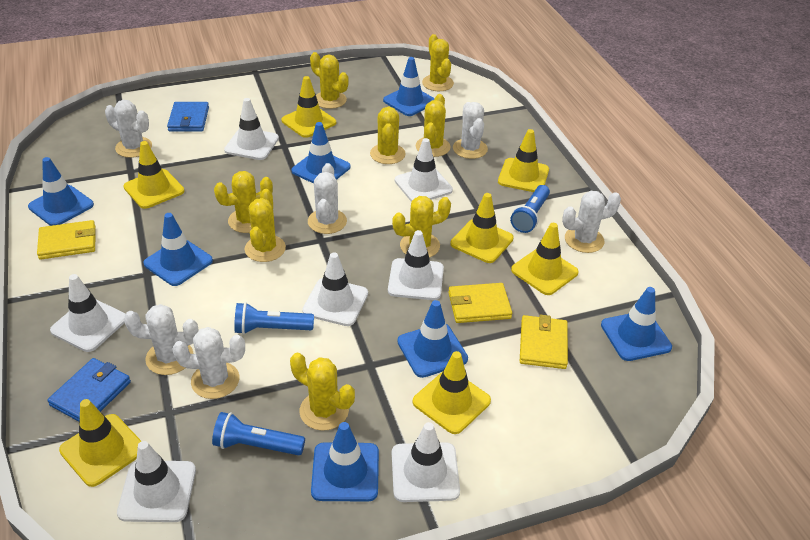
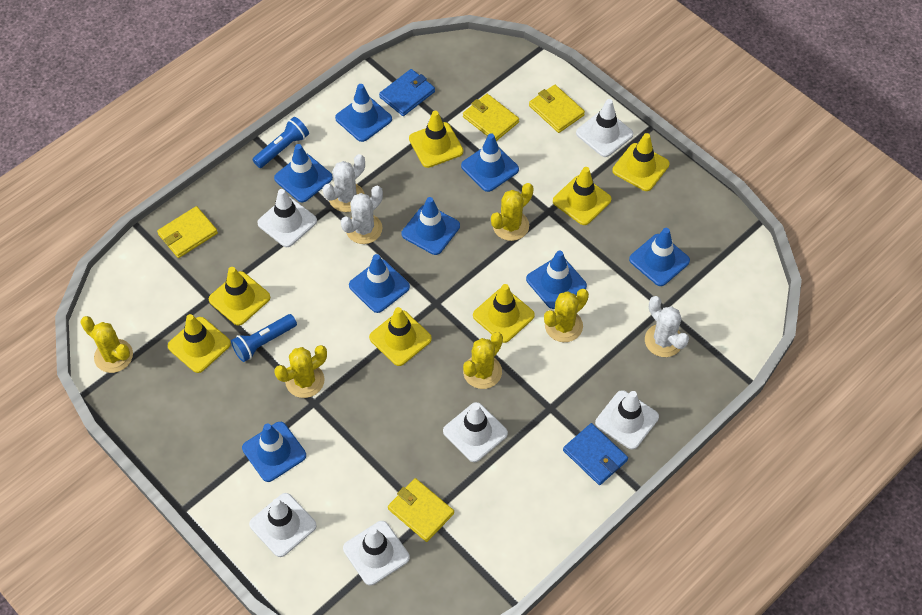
blue flashlight: 3 -> 2
blue traffic cone: 7 -> 8
white cactus: 6 -> 3
white traffic cone: 7 -> 6
yellow cactus: 8 -> 5
yellow wallet: 3 -> 4

